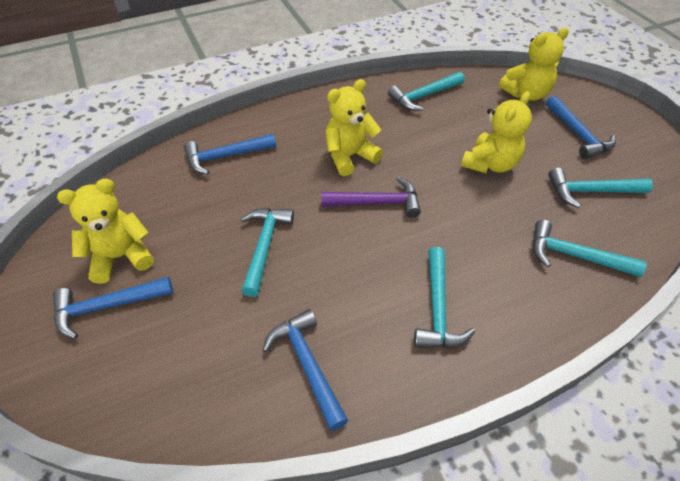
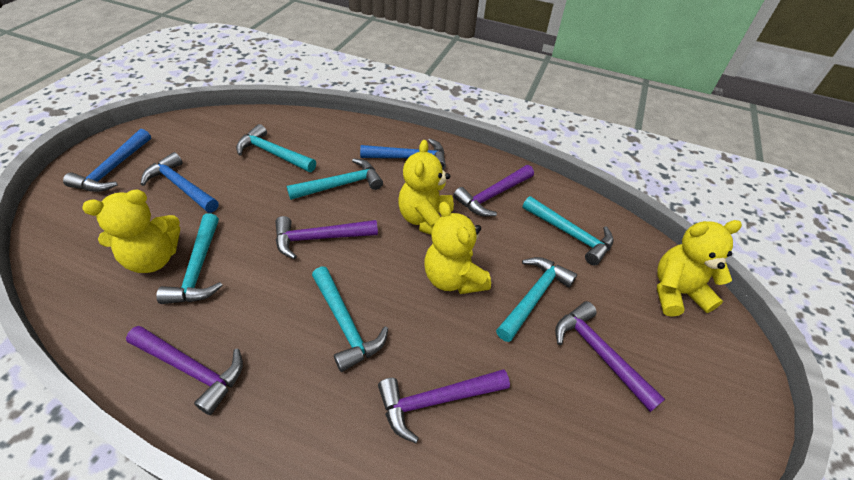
blue hammer: 4 -> 3
purple hammer: 1 -> 5
turquoise hammer: 5 -> 6

